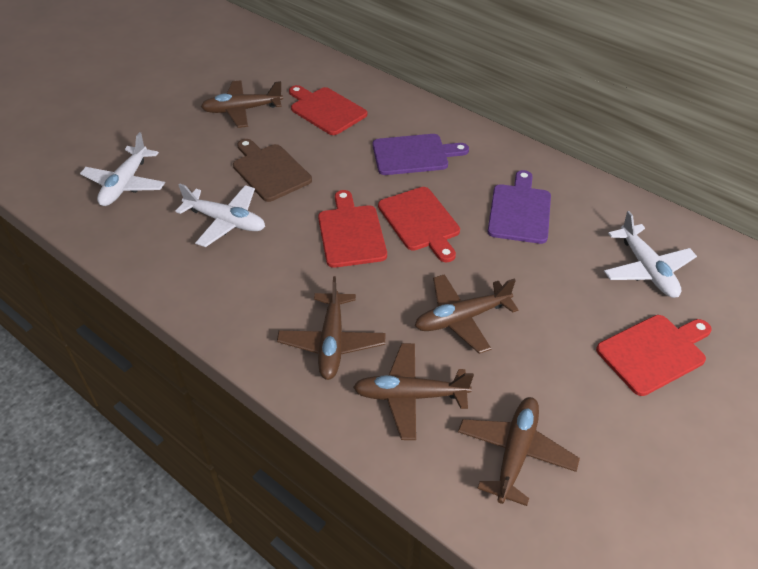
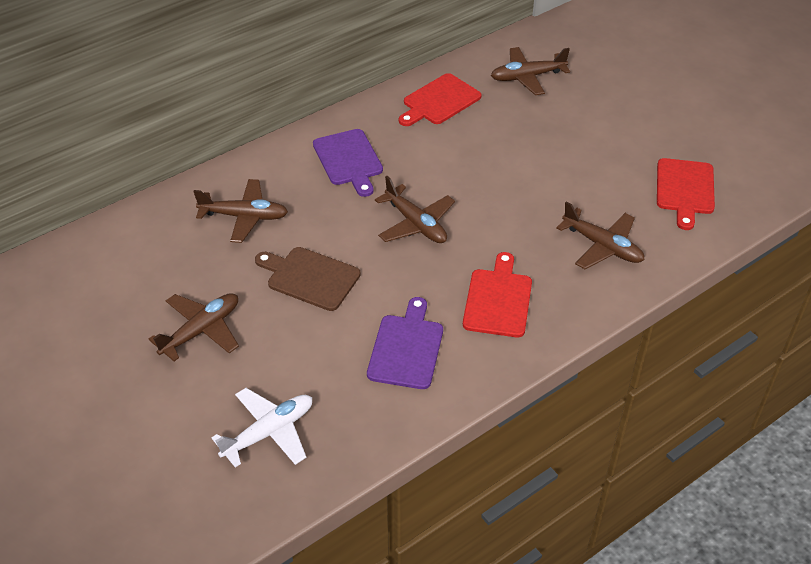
red cutting board: 4 -> 3
white plane: 3 -> 1

